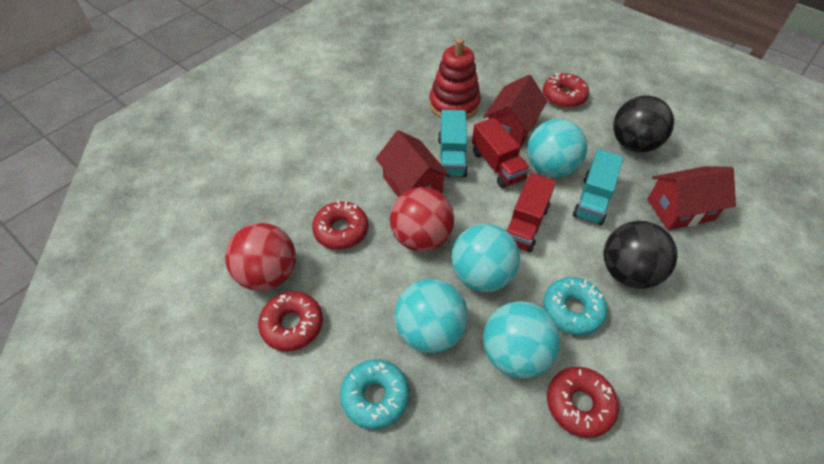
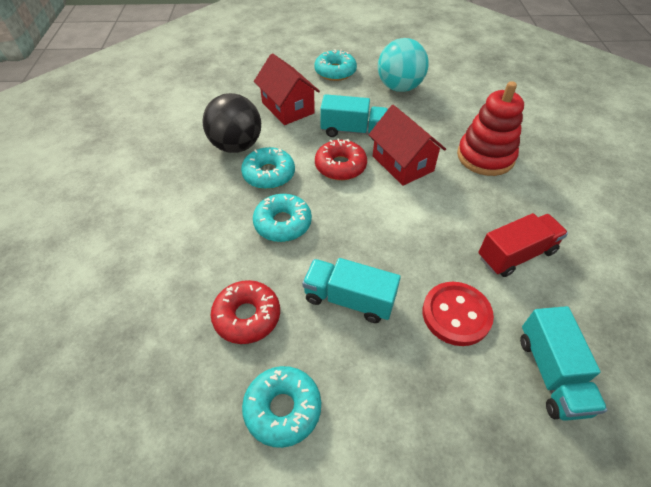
black ball: 2 -> 1
red ball: 2 -> 0
red button: 0 -> 1
red donut: 4 -> 2
red house: 3 -> 2
red truck: 2 -> 1
turquoise ball: 4 -> 1
turquoise donut: 2 -> 4
turquoise truck: 2 -> 3

